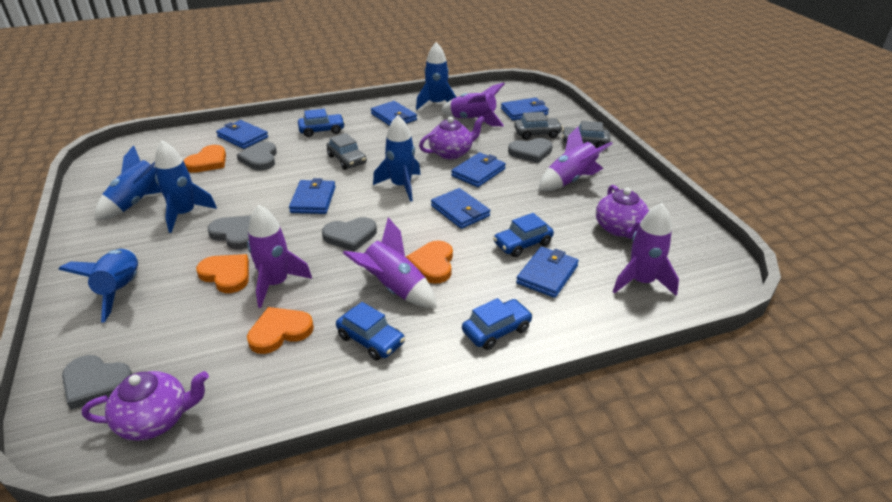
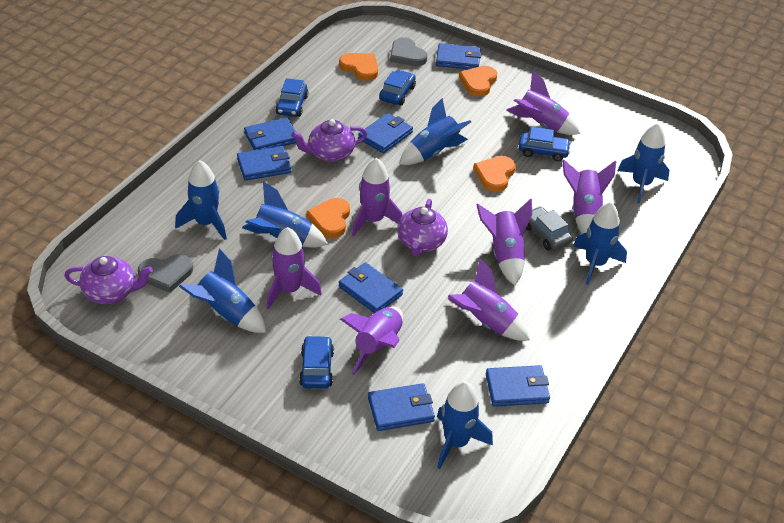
blue rocket: 5 -> 7
grey car: 3 -> 1
grey heart: 5 -> 2
purple rocket: 5 -> 7

